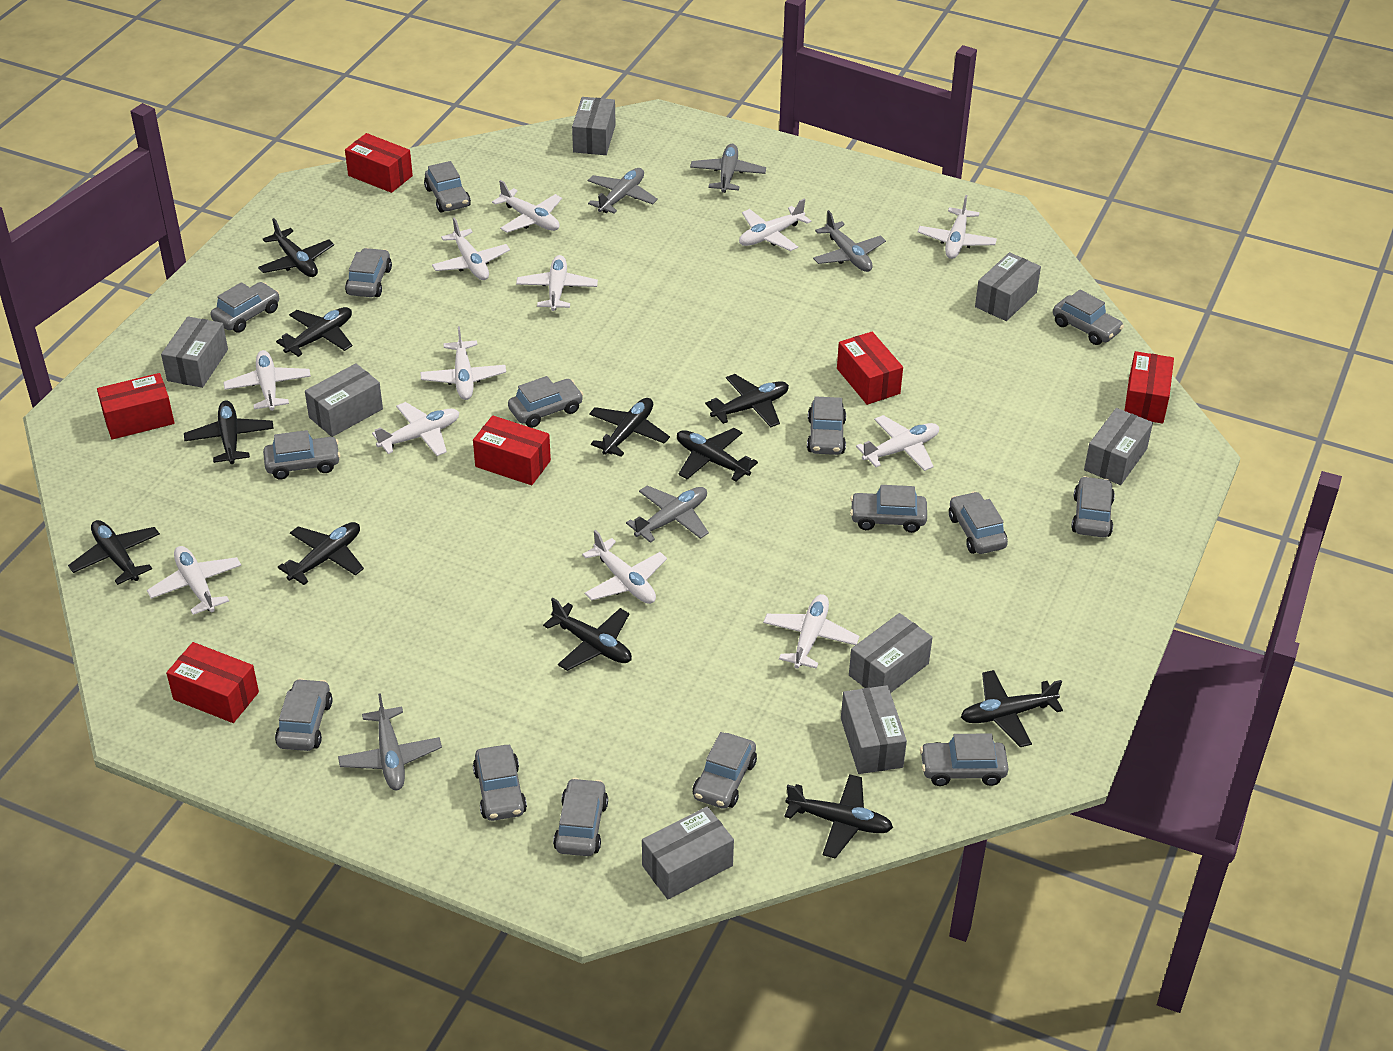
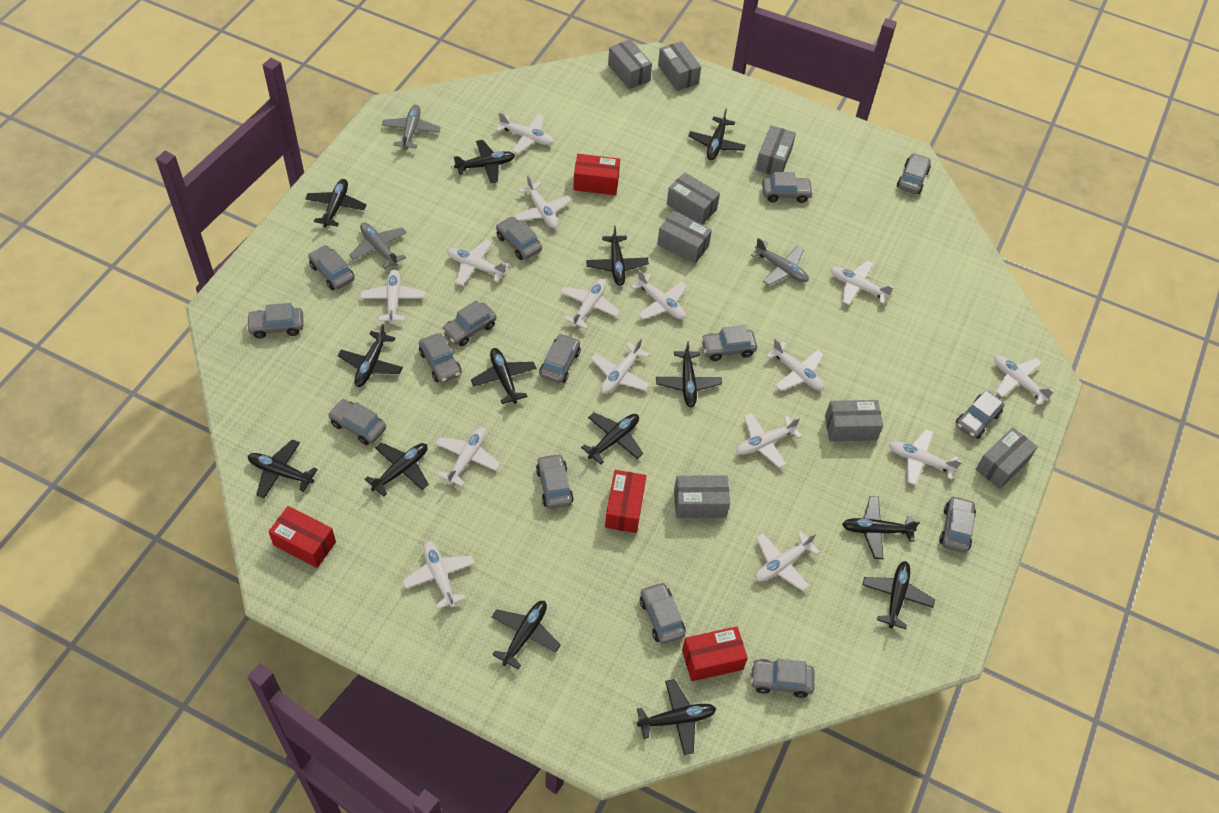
black plane: 11 -> 14
grey plane: 5 -> 3
red box: 6 -> 4
white plane: 12 -> 15

